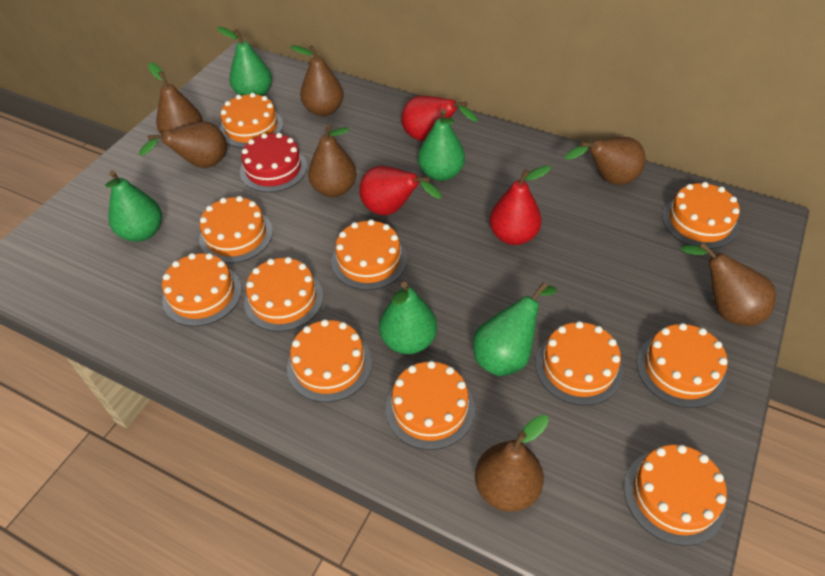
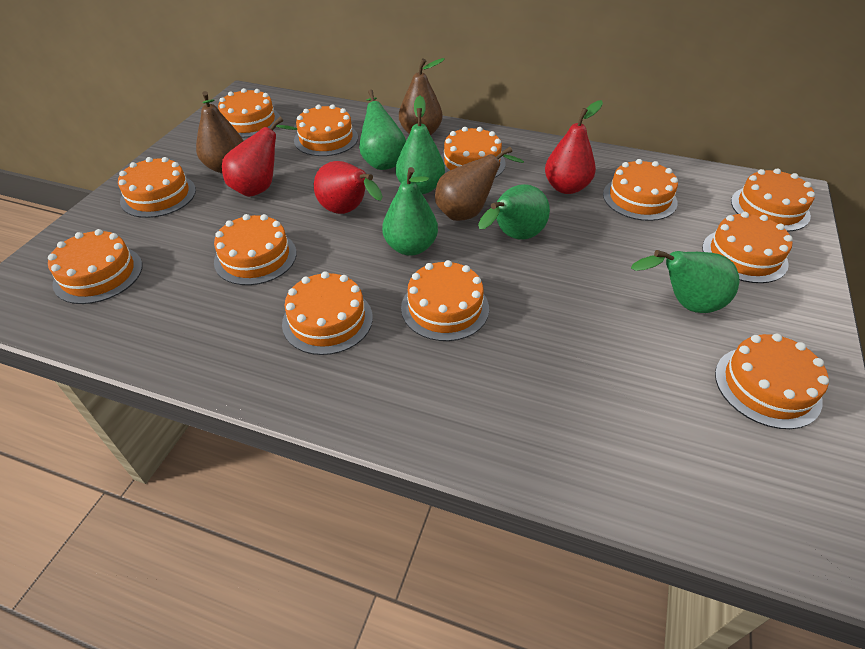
brown pear: 7 -> 3
orange cake: 11 -> 12
red cake: 1 -> 0

